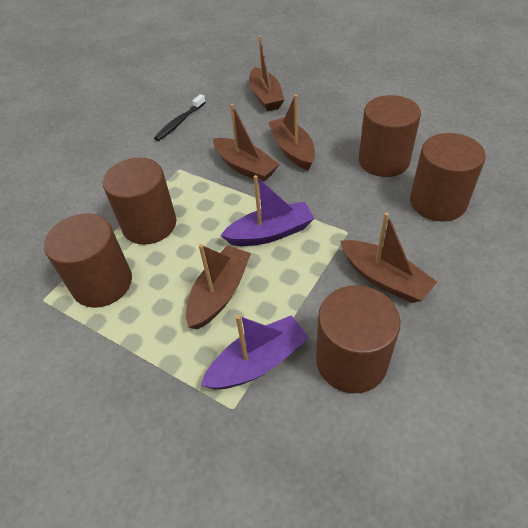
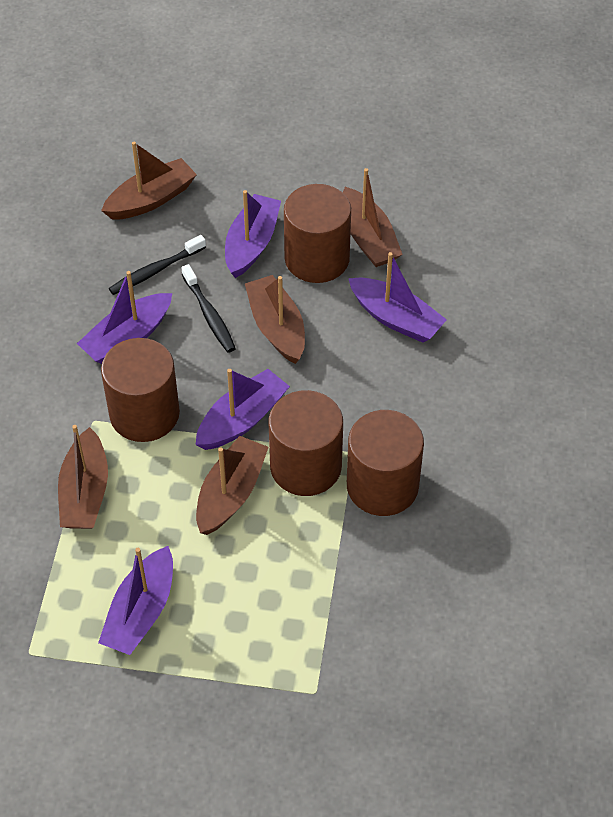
black toothbrush: 1 -> 2
brown cylinder: 5 -> 4
purple boat: 2 -> 5

